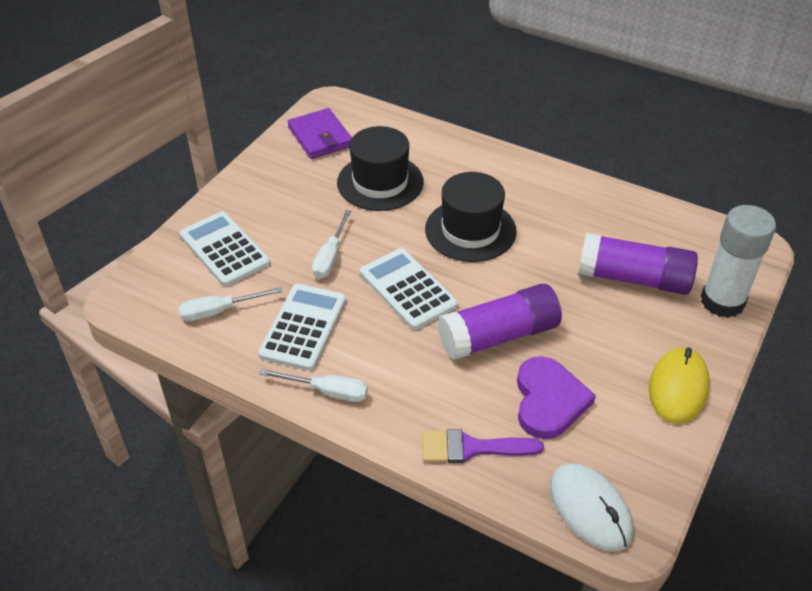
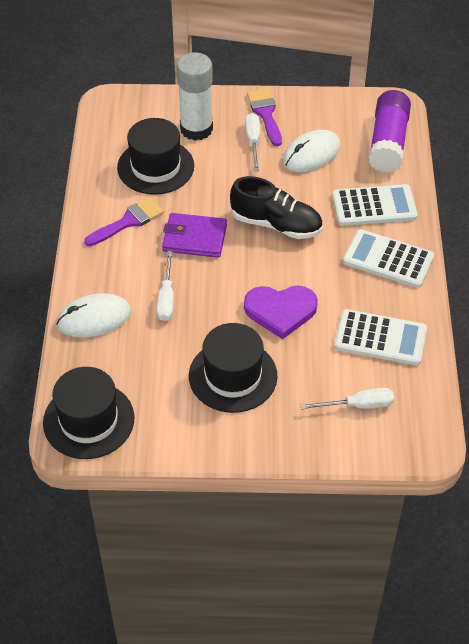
black hat: 2 -> 3
black shoe: 0 -> 1
purple brush: 1 -> 2
purple glue stick: 2 -> 1
white mouse: 1 -> 2
yellow mouse: 1 -> 0

